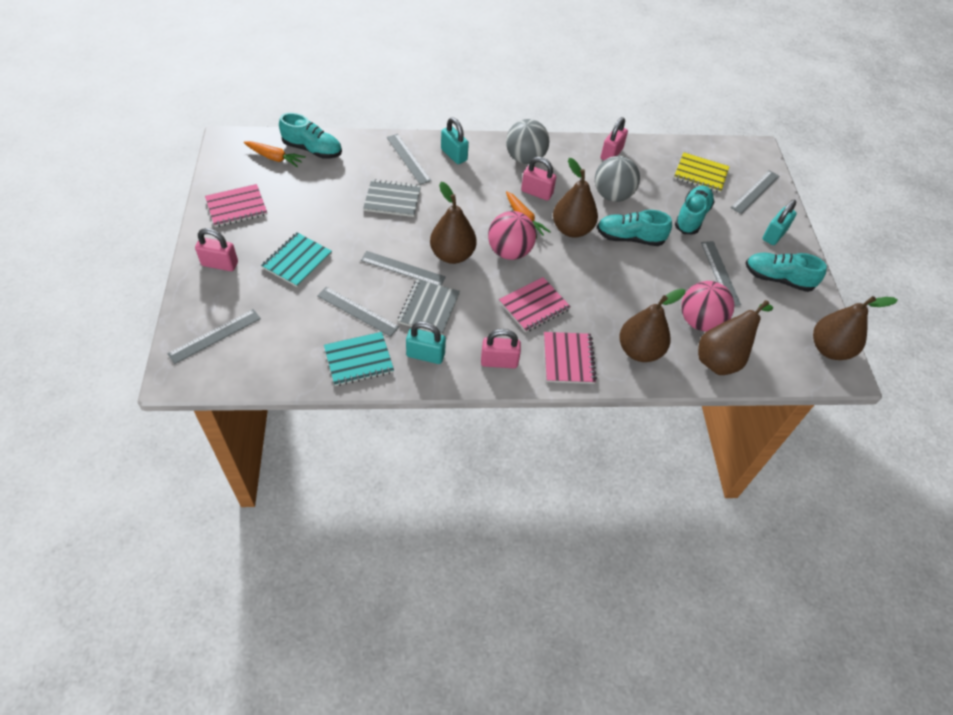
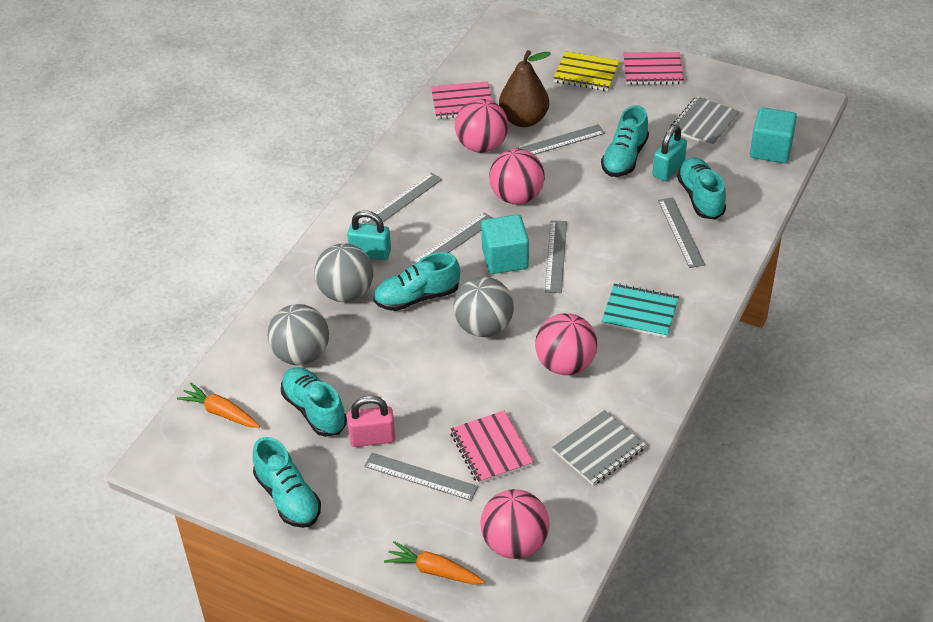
brown pear: 5 -> 1
grey ball: 2 -> 3
pink ball: 2 -> 4
pink padlock: 4 -> 1
turquoise cube: 0 -> 2
turquoise notebook: 2 -> 1
turquoise padlock: 3 -> 2
turquoise shoe: 4 -> 5

